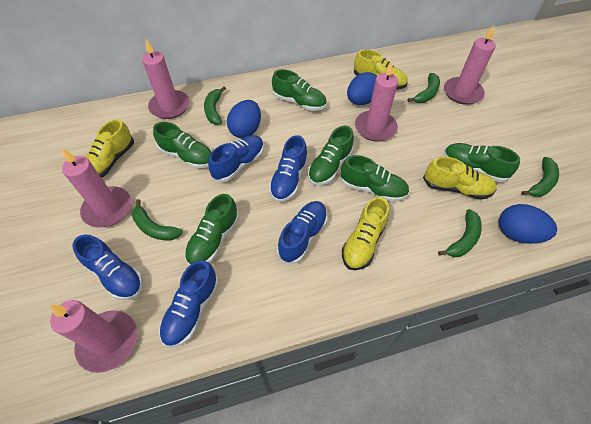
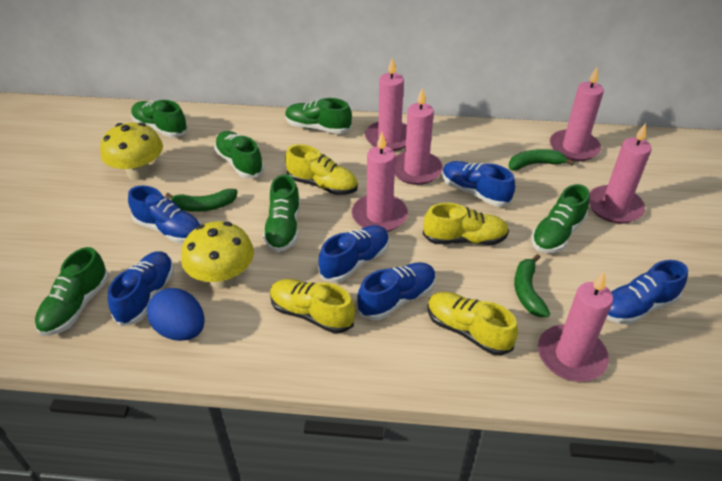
blue egg: 3 -> 1
blue shoe: 5 -> 6
green banana: 5 -> 3
pink candle: 5 -> 6
yellow mushroom: 0 -> 2

